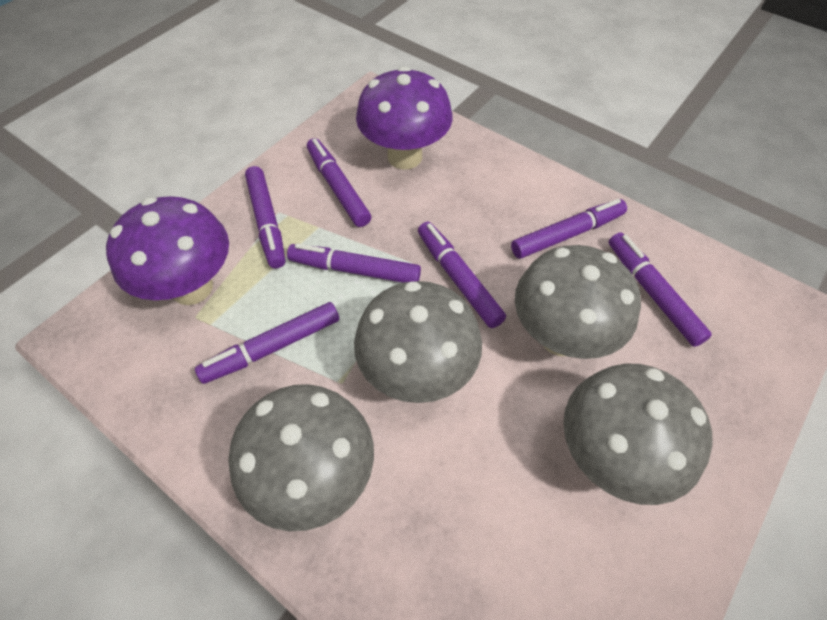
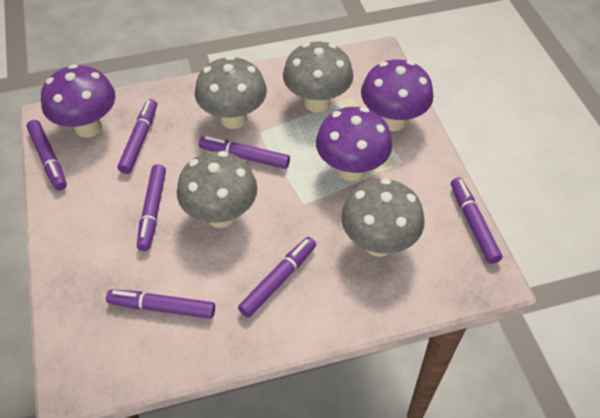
purple mushroom: 2 -> 3

